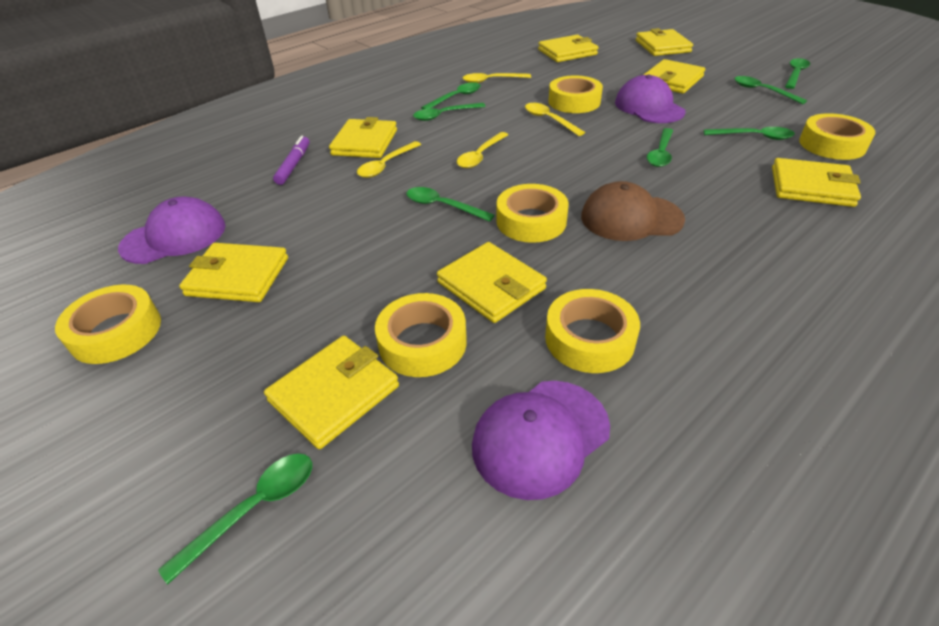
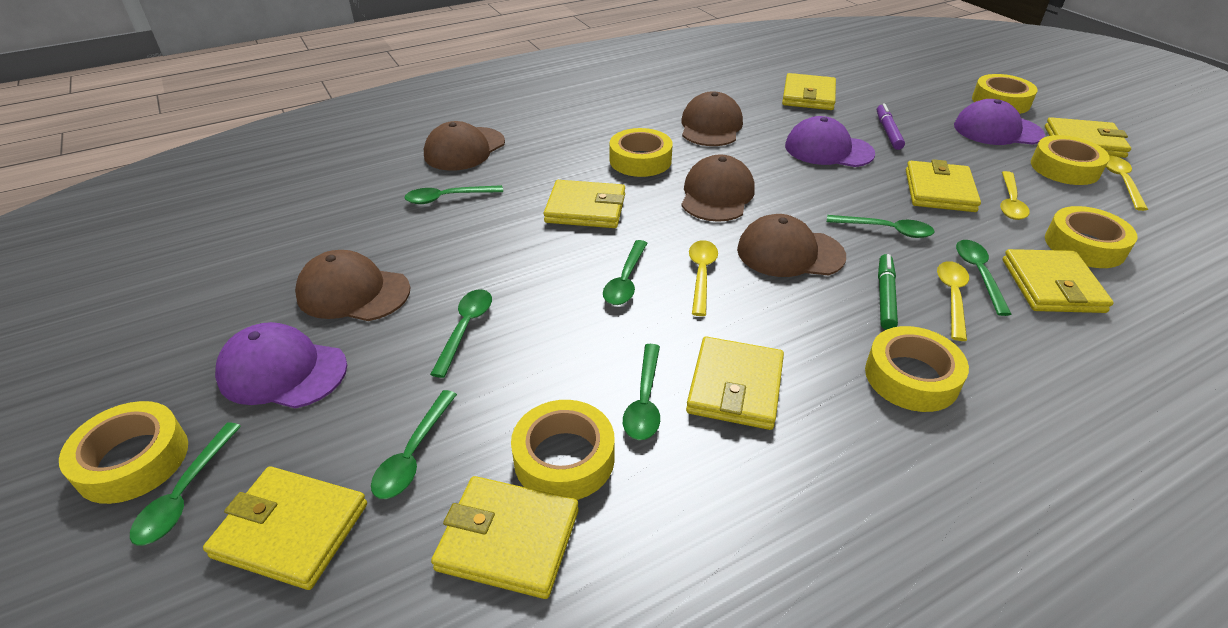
brown cap: 1 -> 5
green marker: 0 -> 1
yellow tape: 6 -> 7

